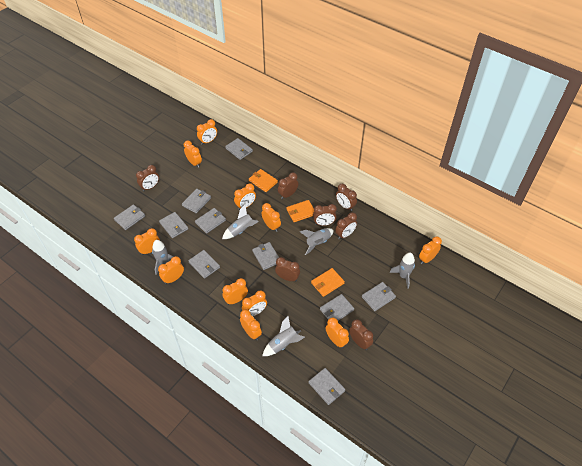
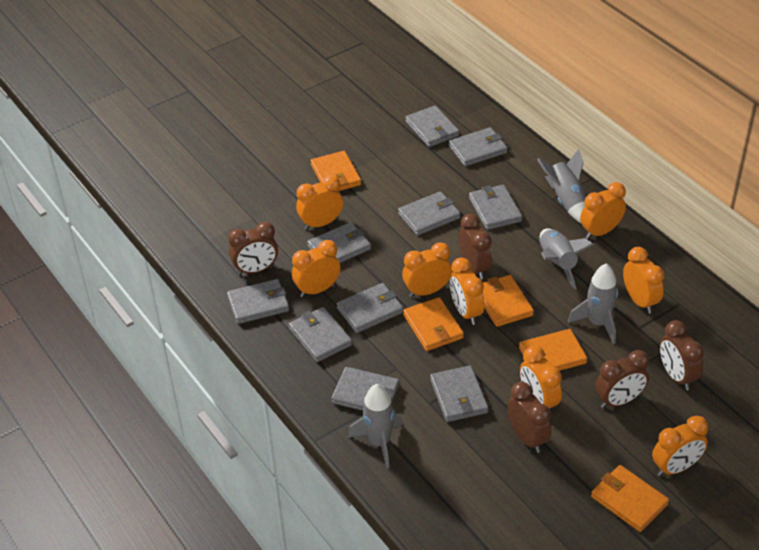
brown clock: 7 -> 5
grey rocket: 5 -> 4
orange clock: 11 -> 8
orange wallet: 3 -> 5

